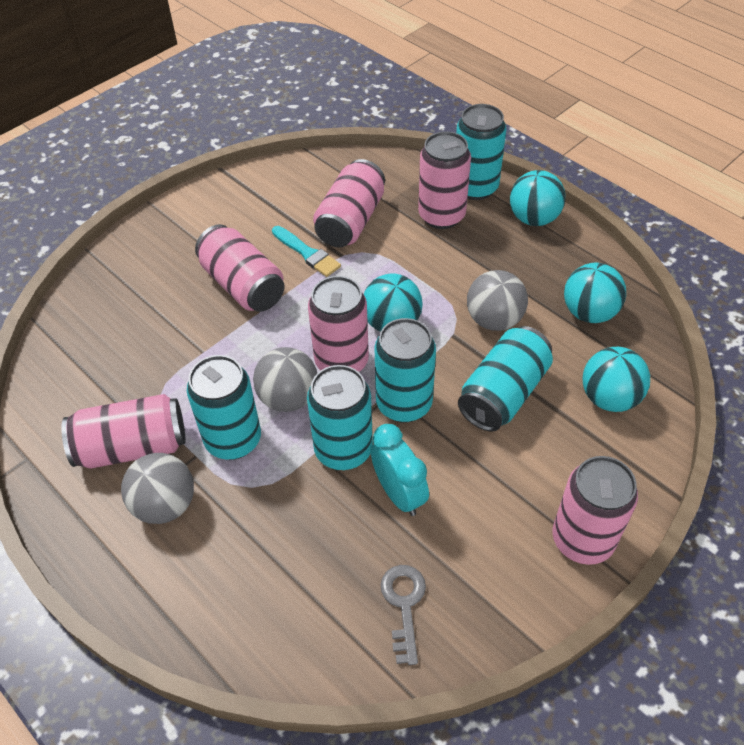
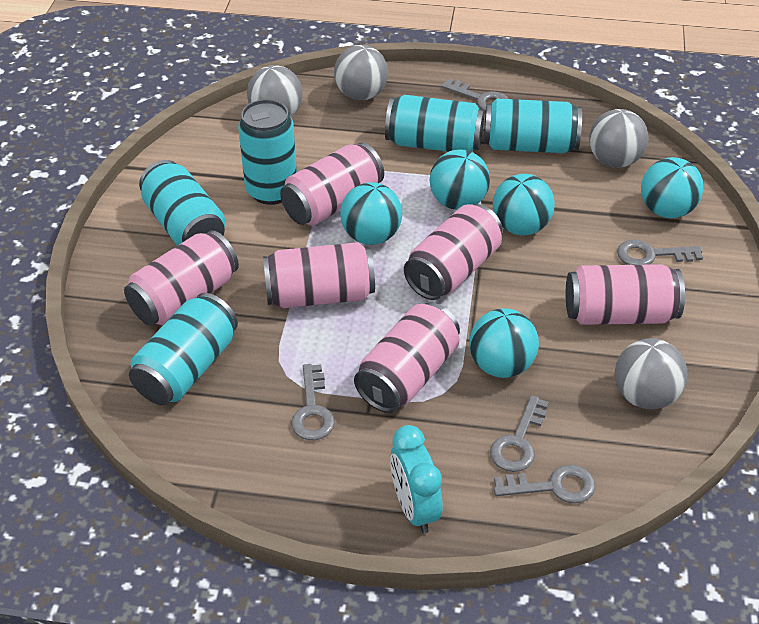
grey ball: 3 -> 4
grey key: 1 -> 5
turquoise ball: 4 -> 5
turquoise brush: 1 -> 0

